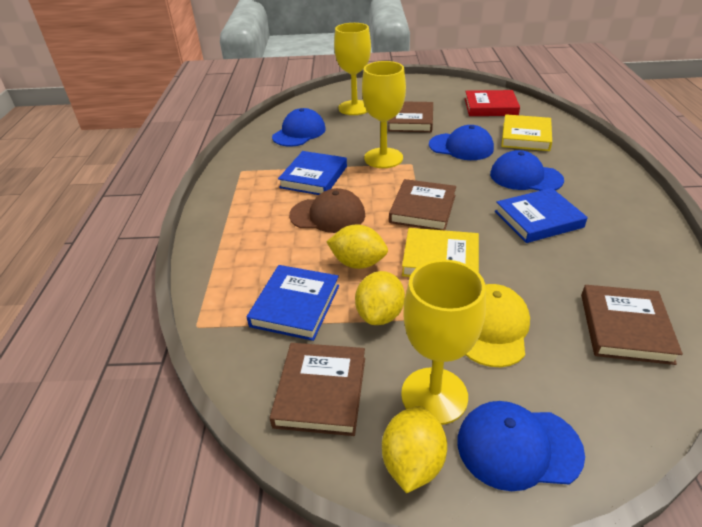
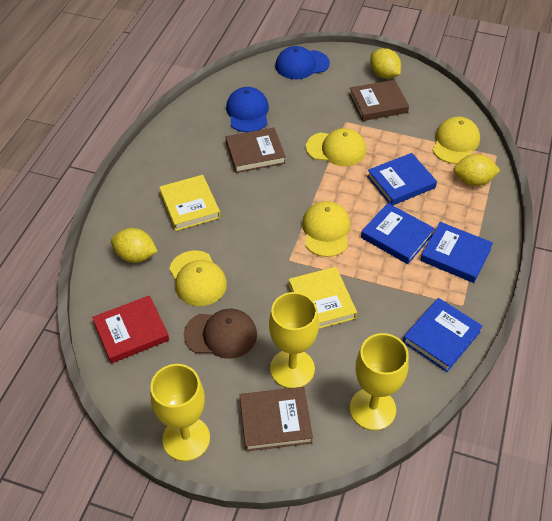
blue book: 3 -> 4
blue cap: 4 -> 2
brown book: 4 -> 3
yellow cap: 1 -> 4

